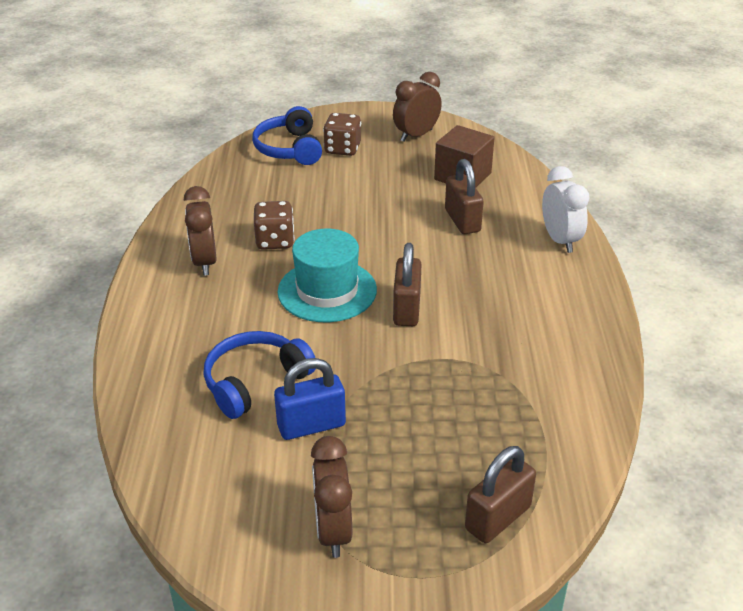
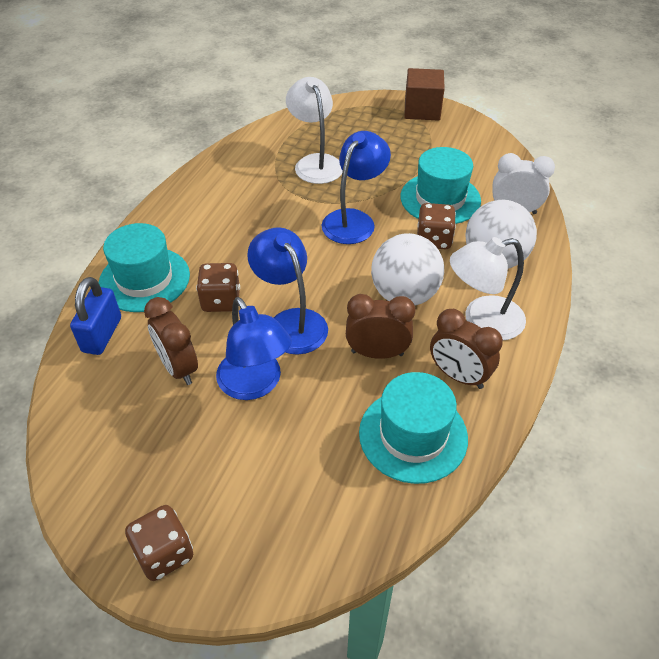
blue headphones: 2 -> 0
blue lamp: 0 -> 3
brown dice: 2 -> 3
brown padlock: 3 -> 0
turquoise hat: 1 -> 3
white ball: 0 -> 2
white lamp: 0 -> 2

